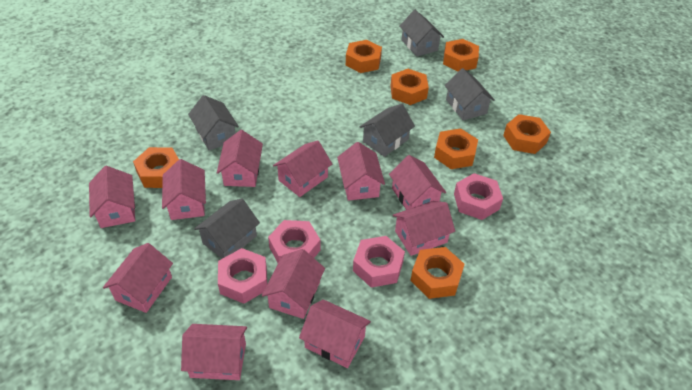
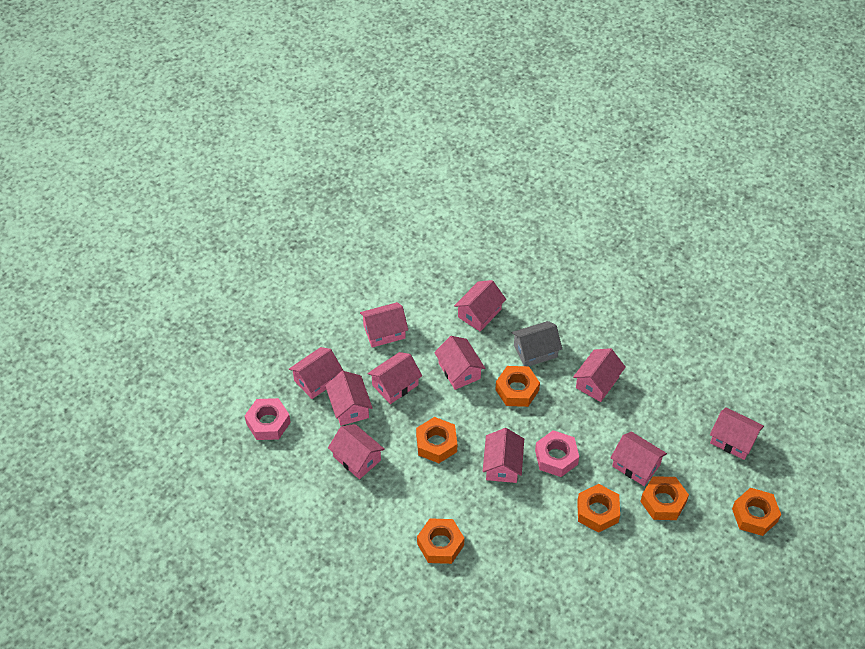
grey house: 5 -> 1
orange nut: 7 -> 6
pink nut: 4 -> 2

